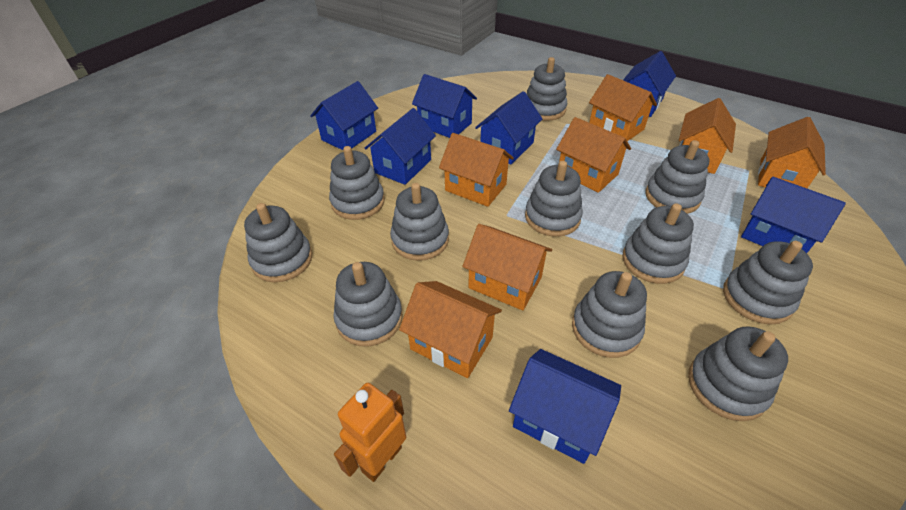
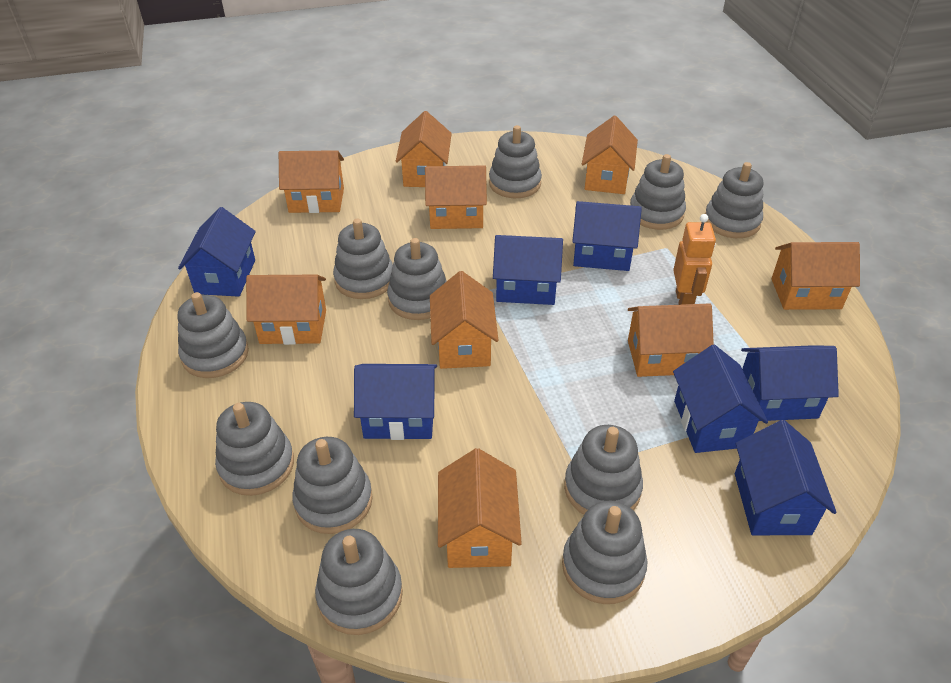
orange house: 7 -> 9

